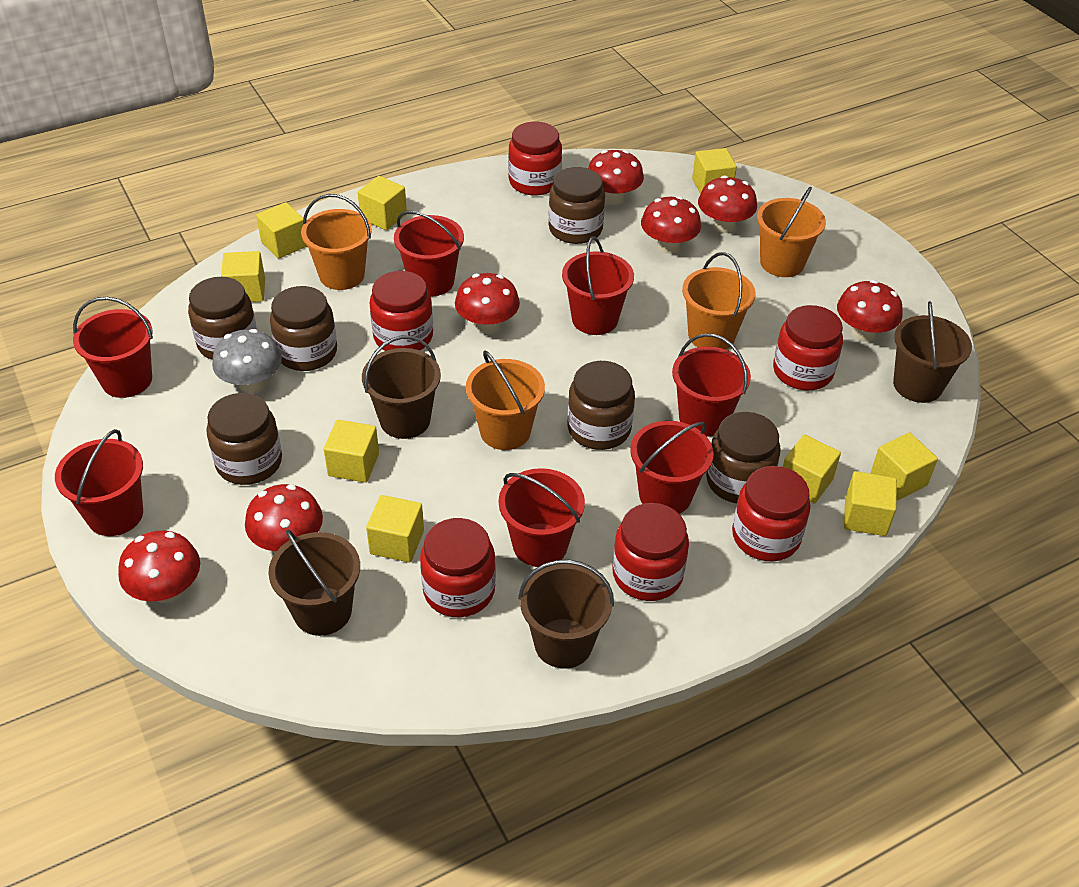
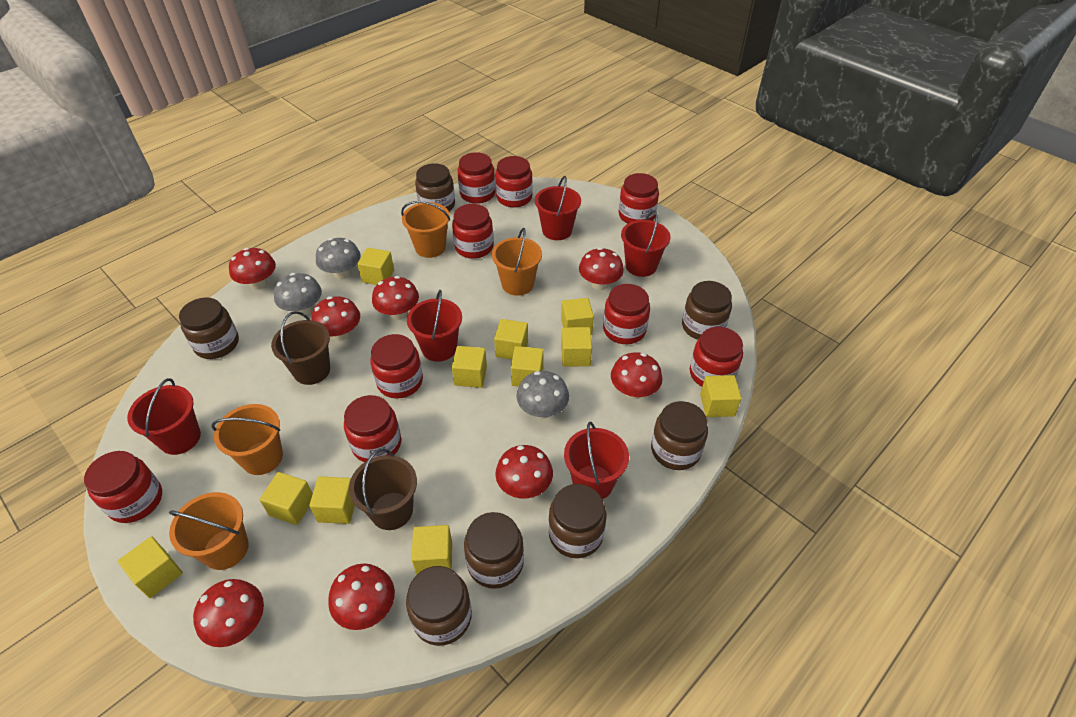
brown bucket: 4 -> 2
brown jar: 6 -> 7
grey mushroom: 1 -> 3
red bucket: 7 -> 5
red jar: 6 -> 9
red mushroom: 7 -> 8
yellow cube: 9 -> 11

